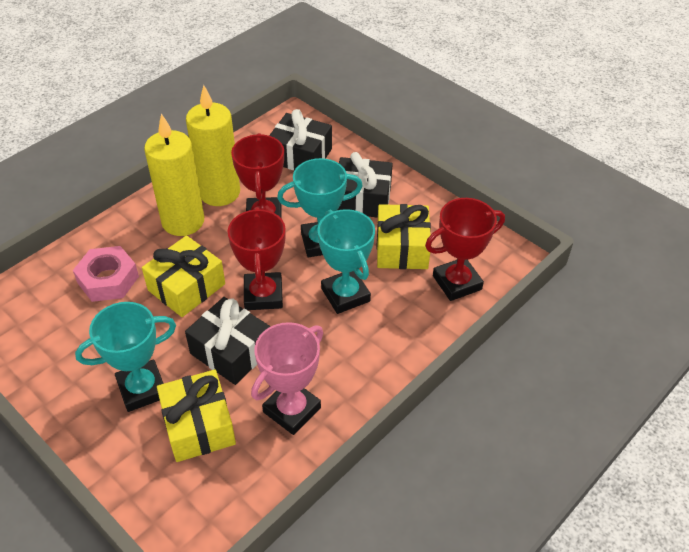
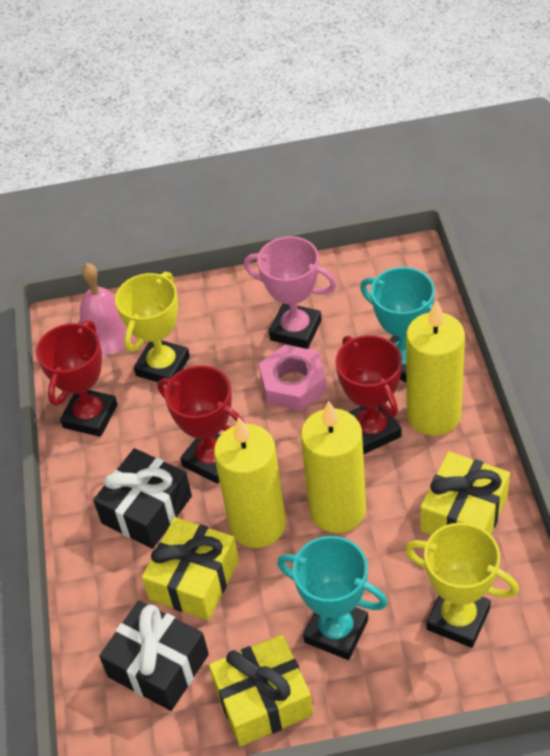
black gift: 3 -> 2
pink bell: 0 -> 1
turquoise trophy: 3 -> 2
yellow candle: 2 -> 3
yellow trophy: 0 -> 2

